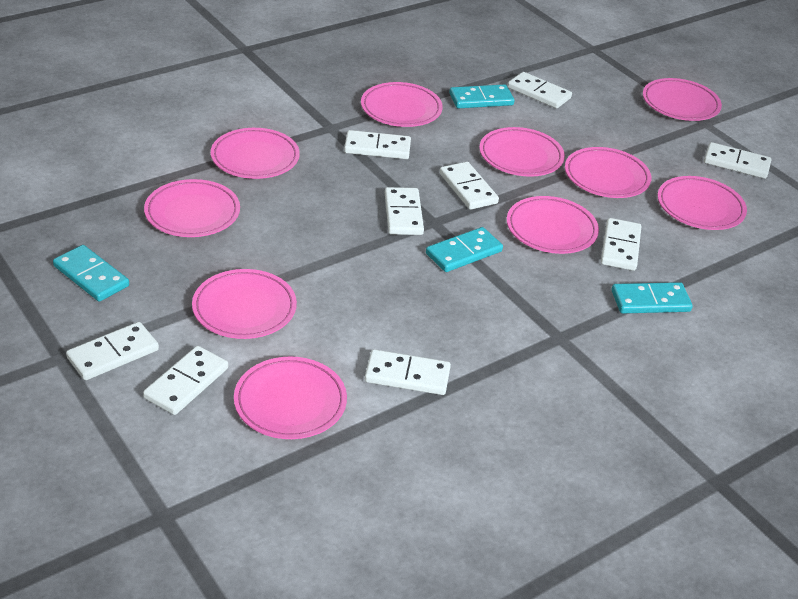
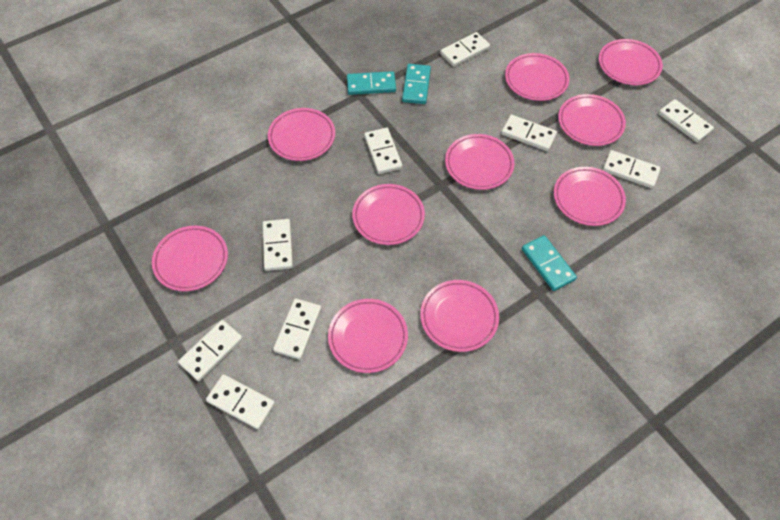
turquoise domino: 4 -> 3

